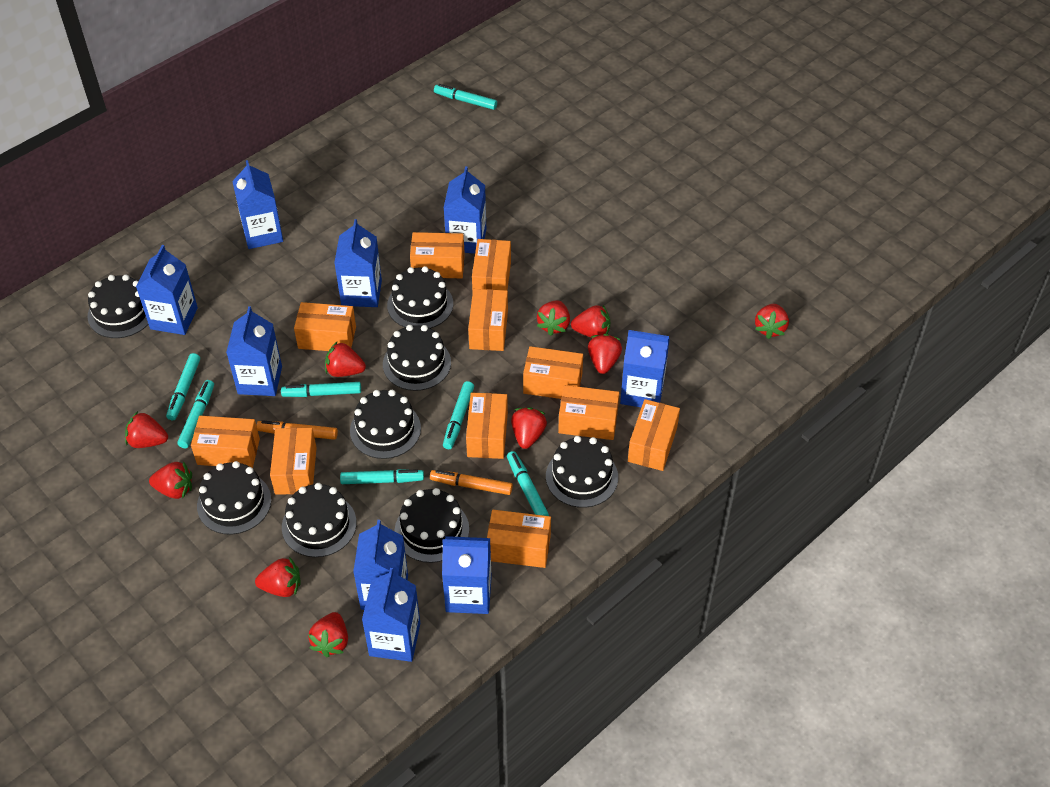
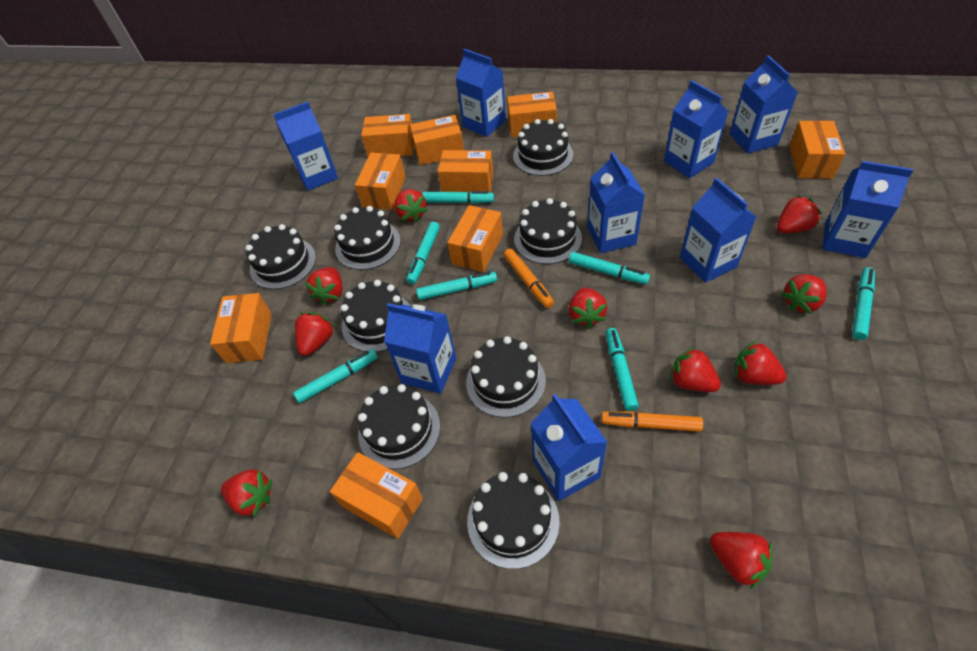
orange box: 11 -> 9

